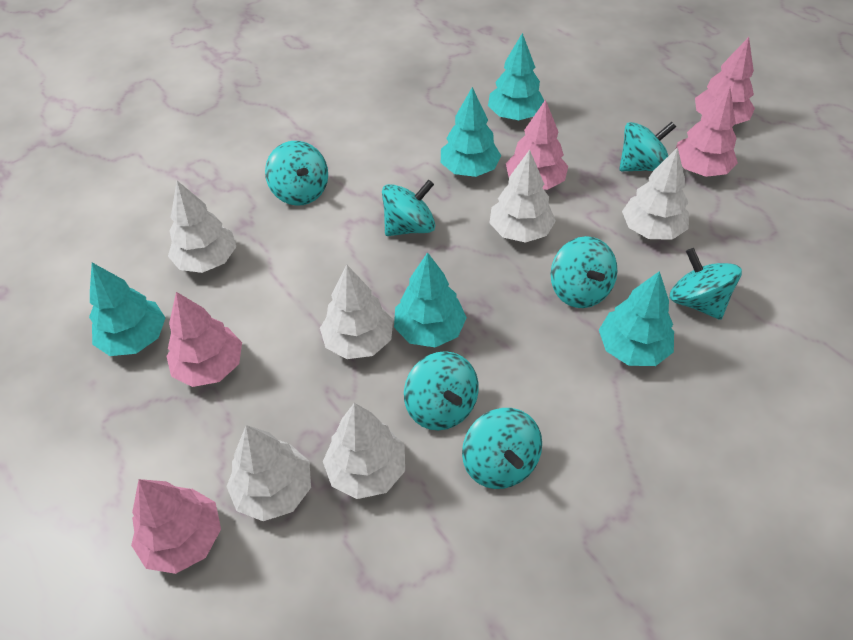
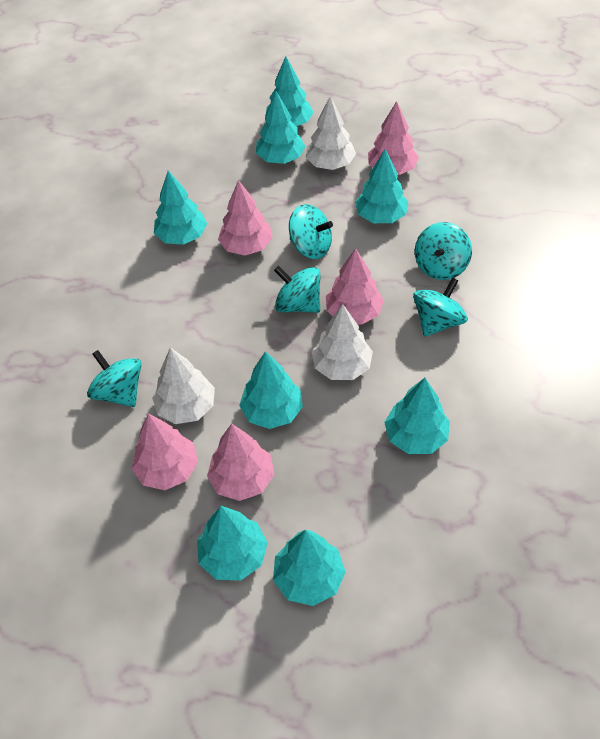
turquoise spinning top: 7 -> 5
turquoise tree: 5 -> 8
white tree: 6 -> 3

